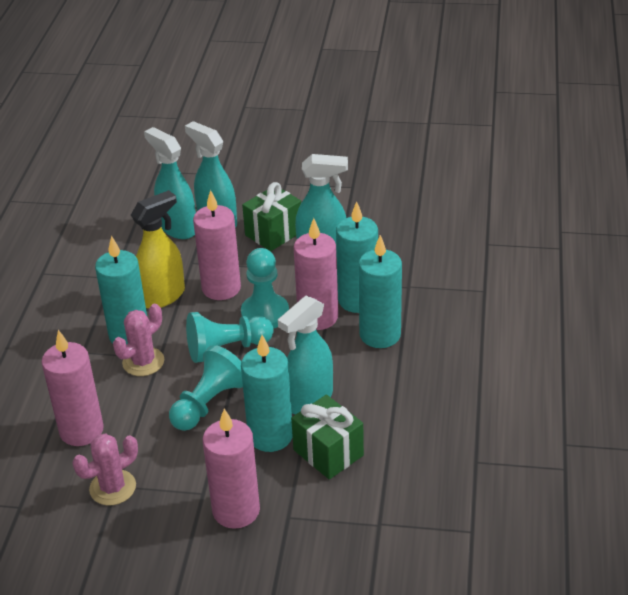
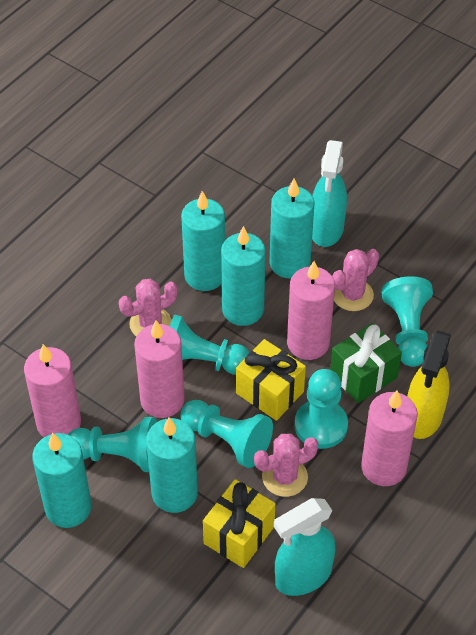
green gift: 2 -> 1
pink cactus: 2 -> 3
turquoise candle: 4 -> 5
turquoise pawn: 3 -> 5
turquoise spray bottle: 4 -> 2
yellow gift: 0 -> 2

